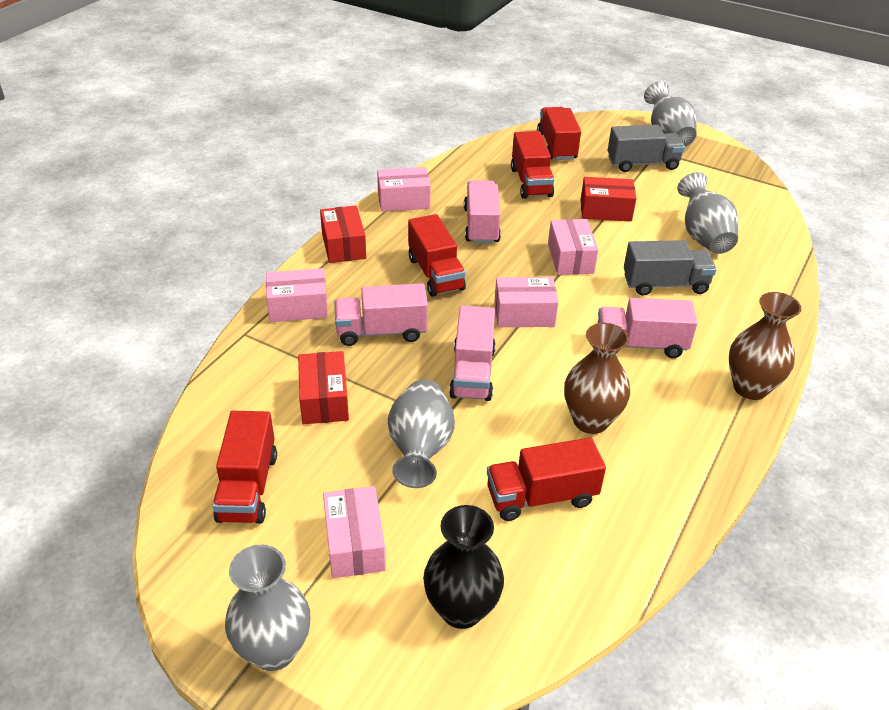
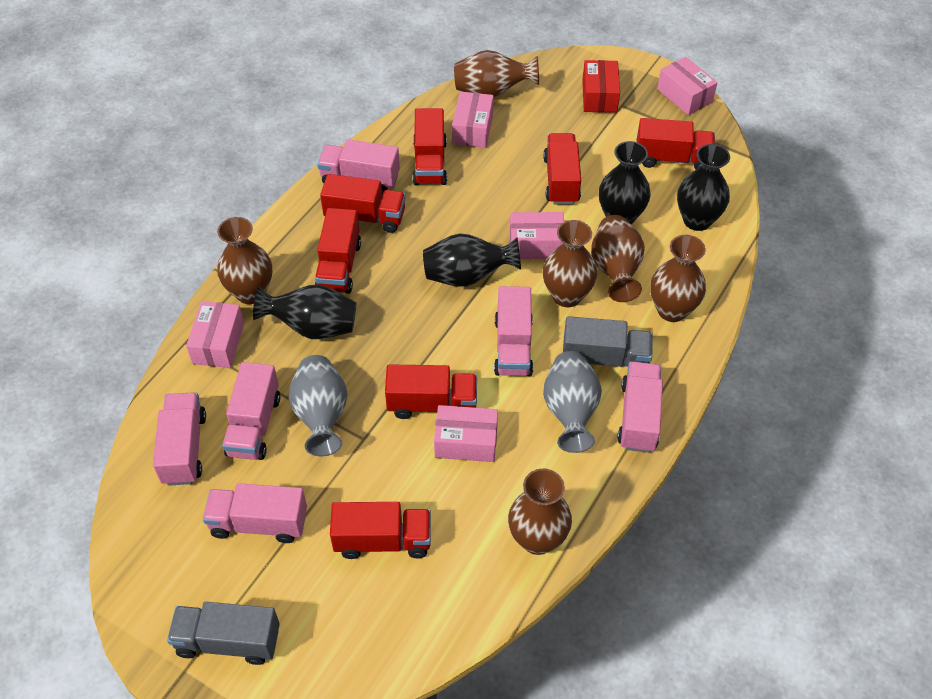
black vase: 1 -> 4
brown vase: 2 -> 6
grey vase: 4 -> 2
pink truck: 4 -> 6
red box: 3 -> 1
red truck: 5 -> 7

